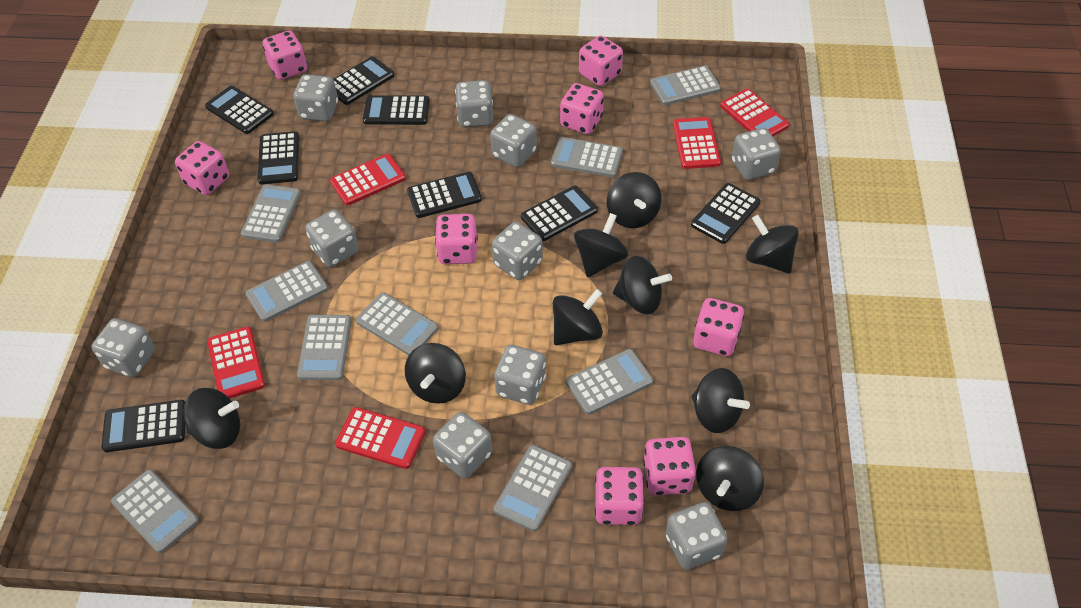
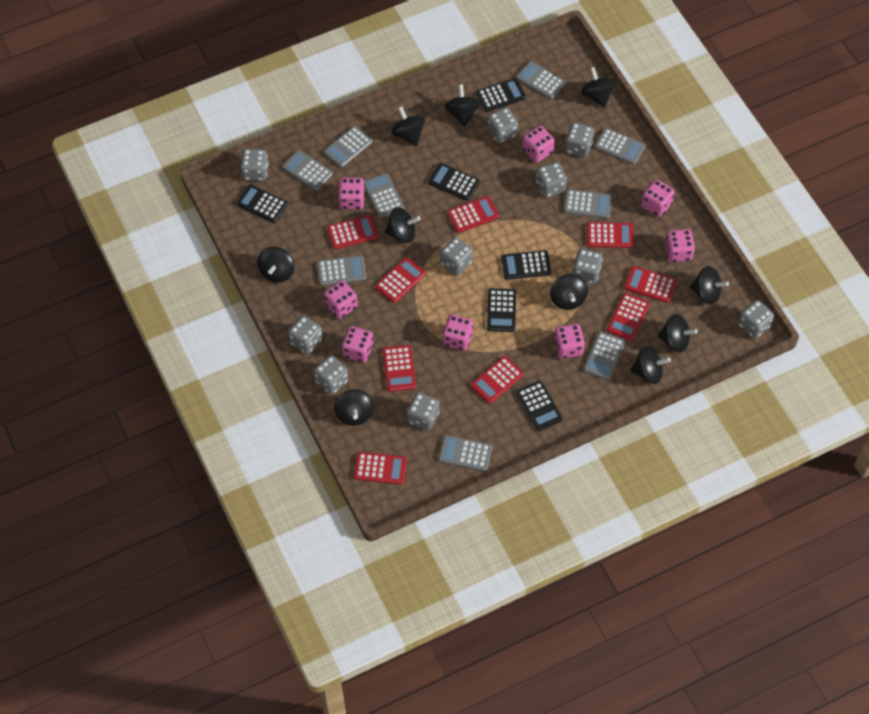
black calculator: 8 -> 6
black spinning top: 9 -> 10
red calculator: 5 -> 9

